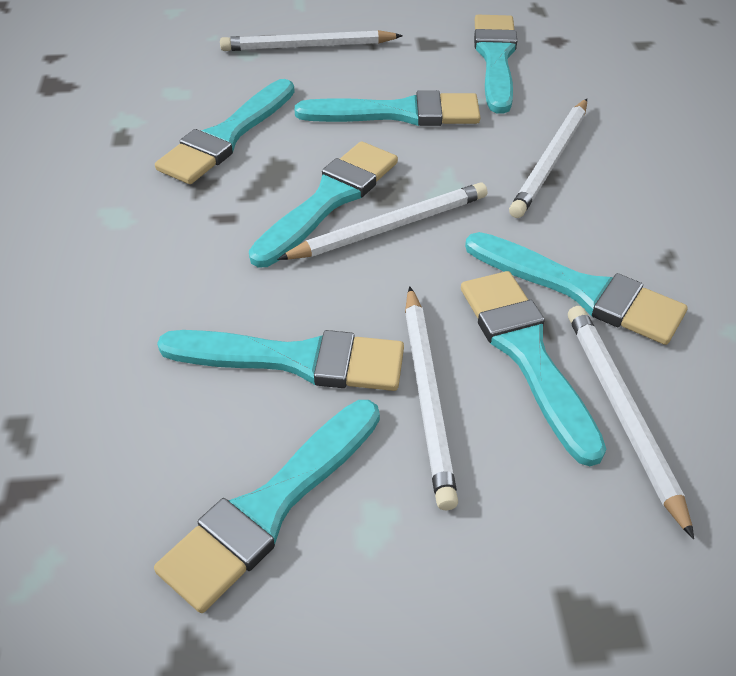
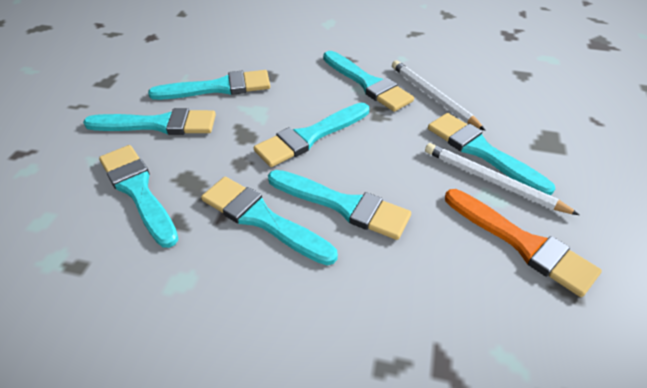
orange brush: 0 -> 1
white pencil: 5 -> 2

